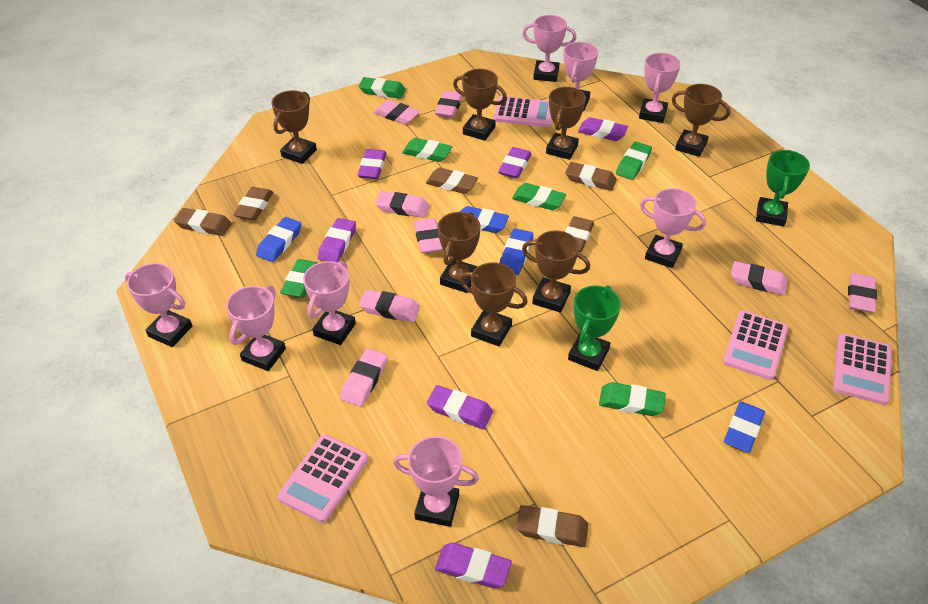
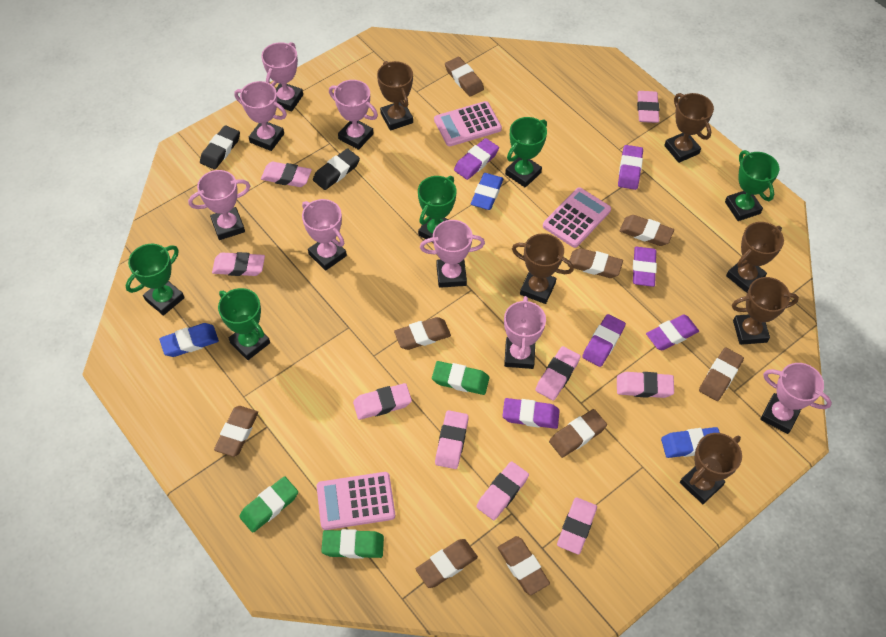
black eraser: 0 -> 2
blue eraser: 4 -> 3
brown eraser: 6 -> 9
brown trophy: 7 -> 6
green eraser: 6 -> 3
green trophy: 2 -> 5
pink calculator: 4 -> 3
pink eraser: 8 -> 9

